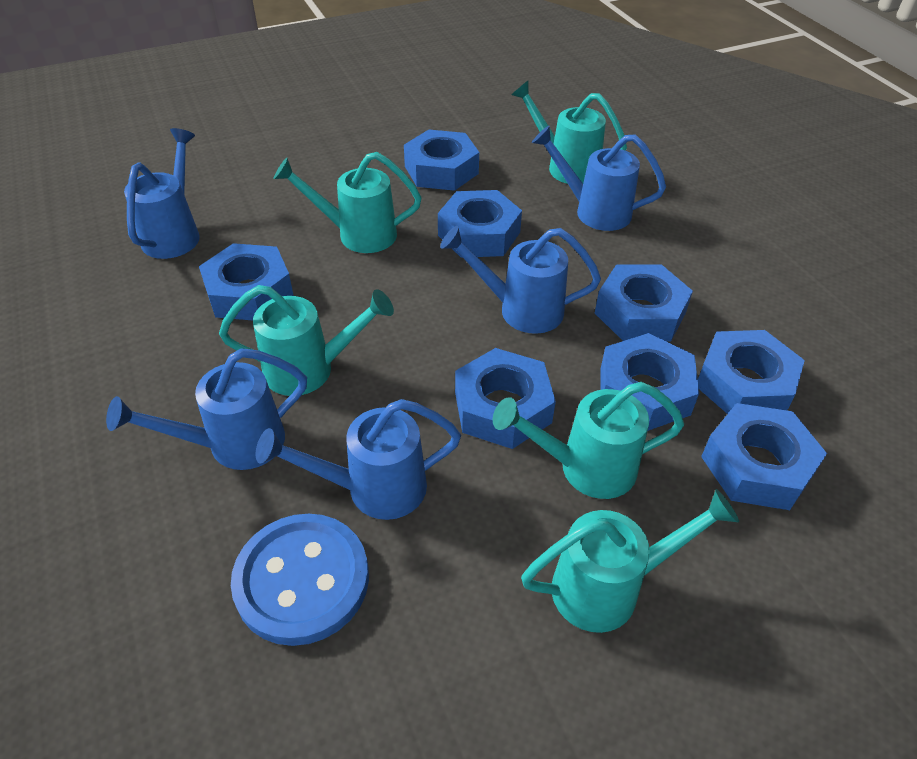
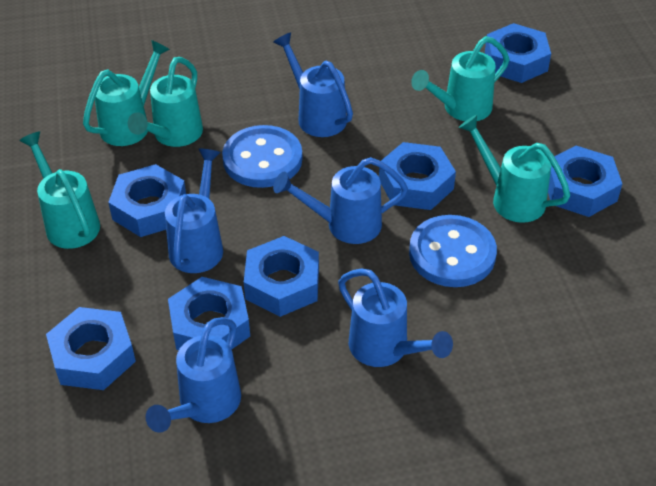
blue button: 1 -> 2
blue nut: 8 -> 7

